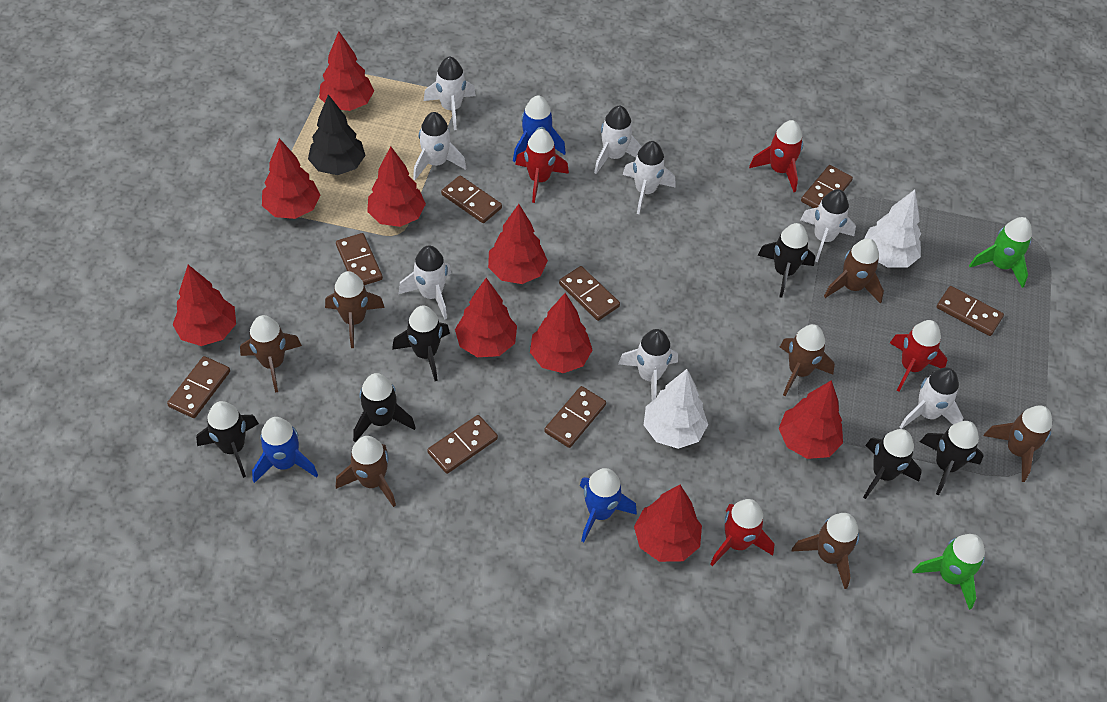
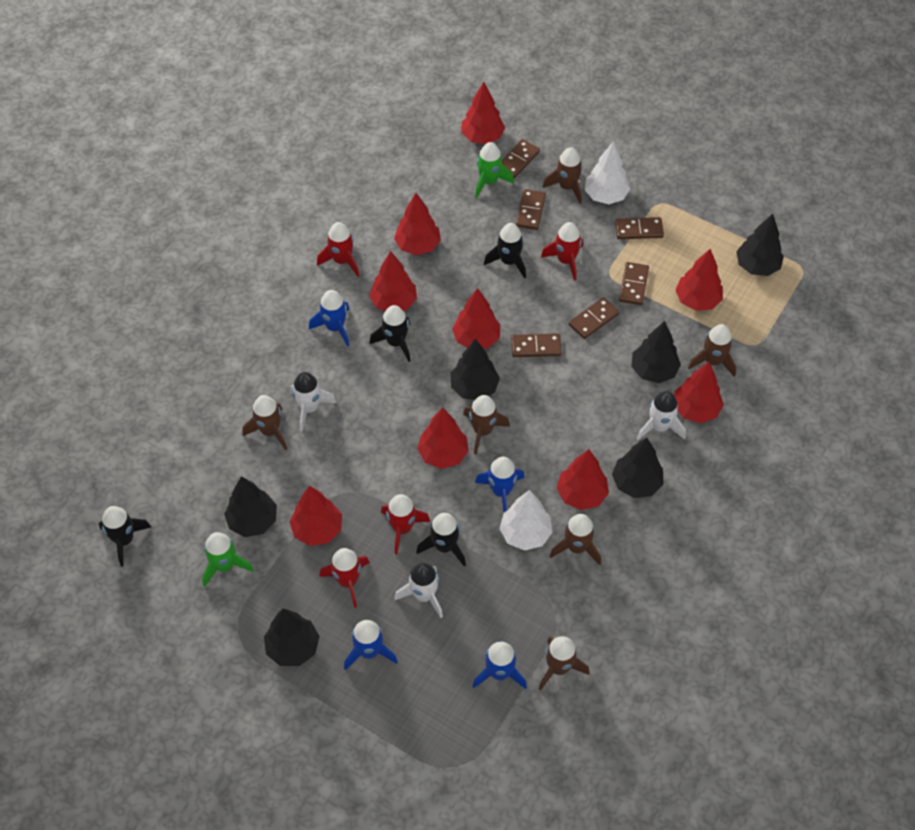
black rocket: 6 -> 4
black tree: 1 -> 6
blue rocket: 3 -> 4
brown domino: 8 -> 6
brown rocket: 7 -> 6
white rocket: 8 -> 3

